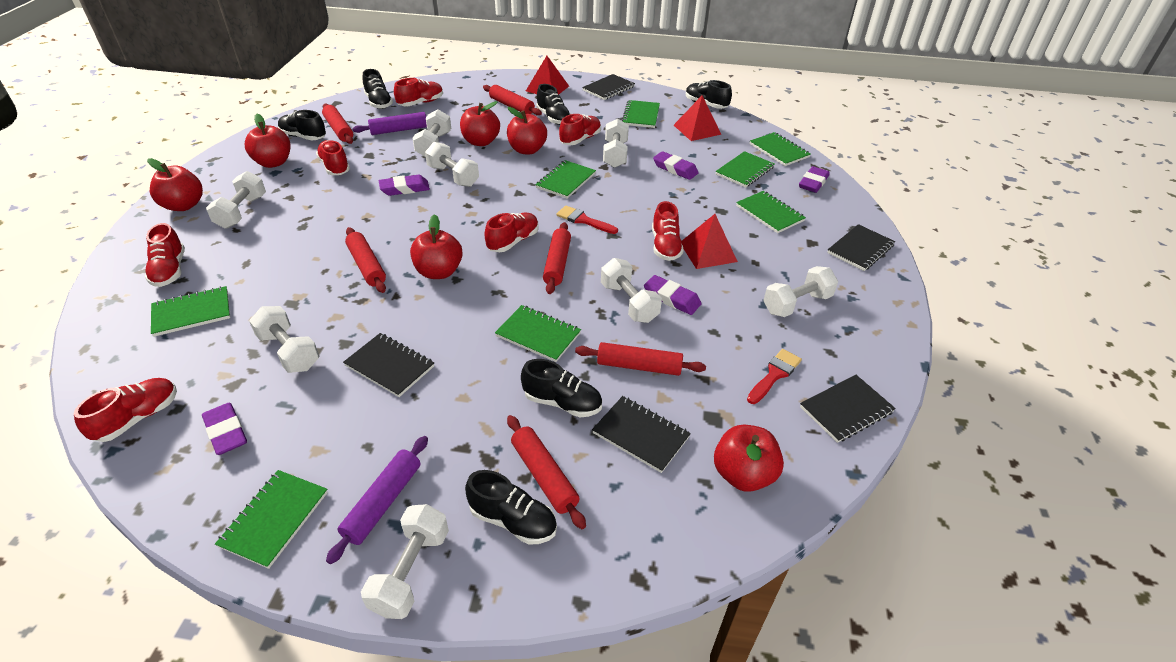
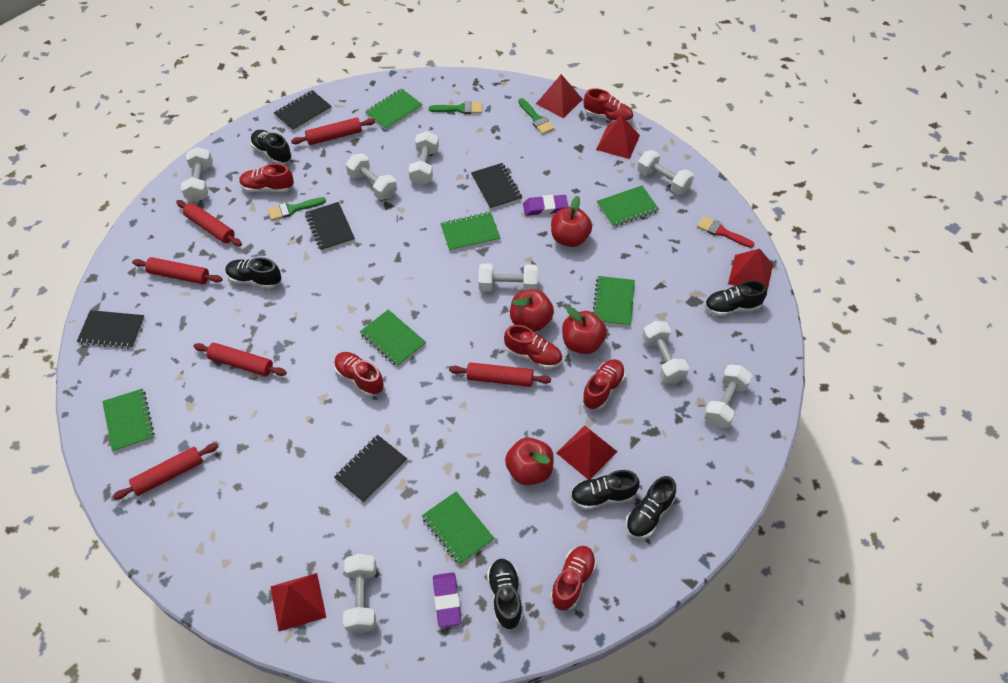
green brush: 0 -> 3
green notebook: 8 -> 7
purple eraser: 5 -> 2
purple rolling pin: 2 -> 0
red apple: 6 -> 4
red brush: 2 -> 1
red pyramid: 3 -> 5
red shoe: 7 -> 6

